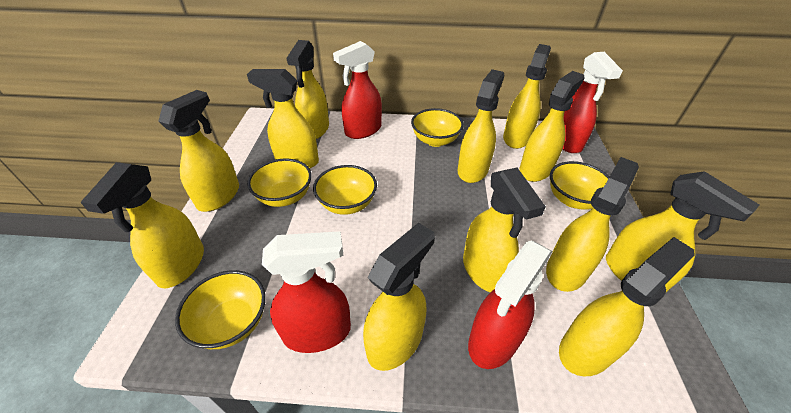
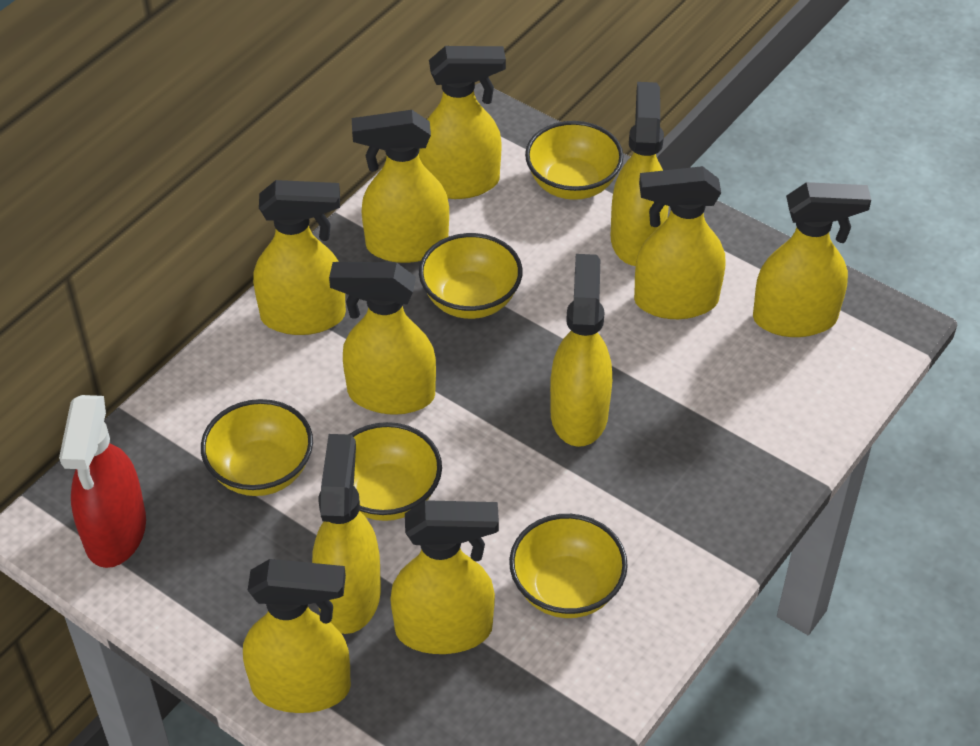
red spray bottle: 4 -> 1
yellow spray bottle: 12 -> 11

